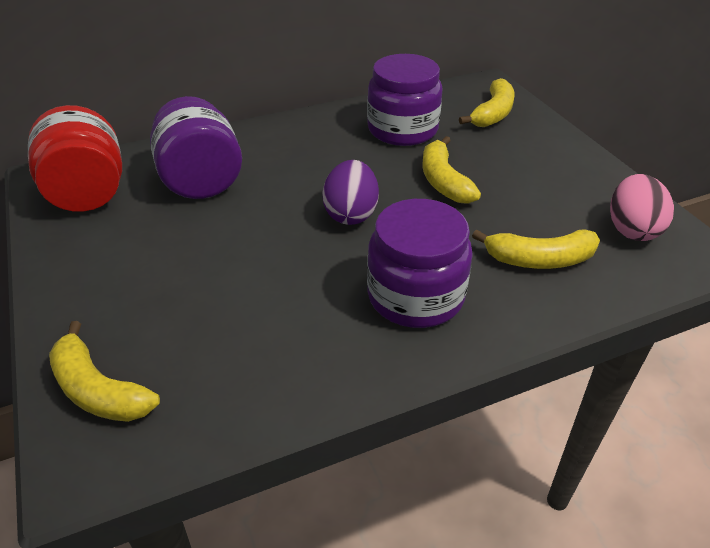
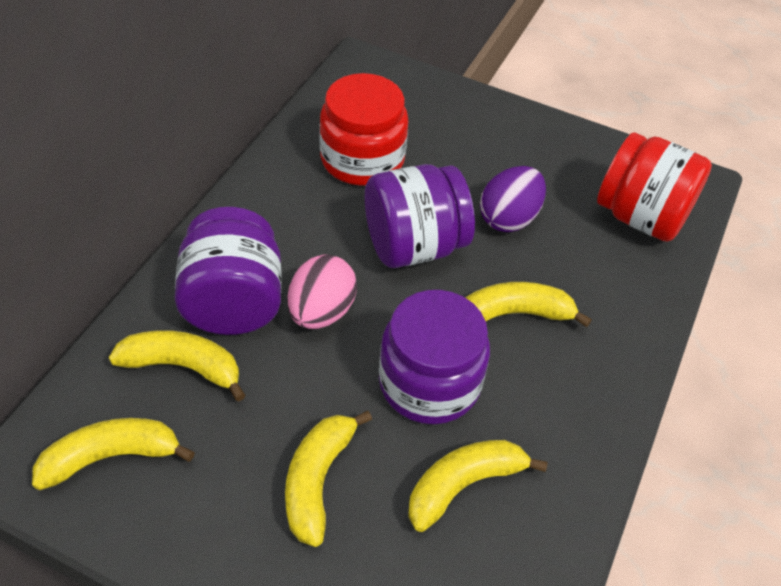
red jar: 1 -> 2
yellow banana: 4 -> 5

